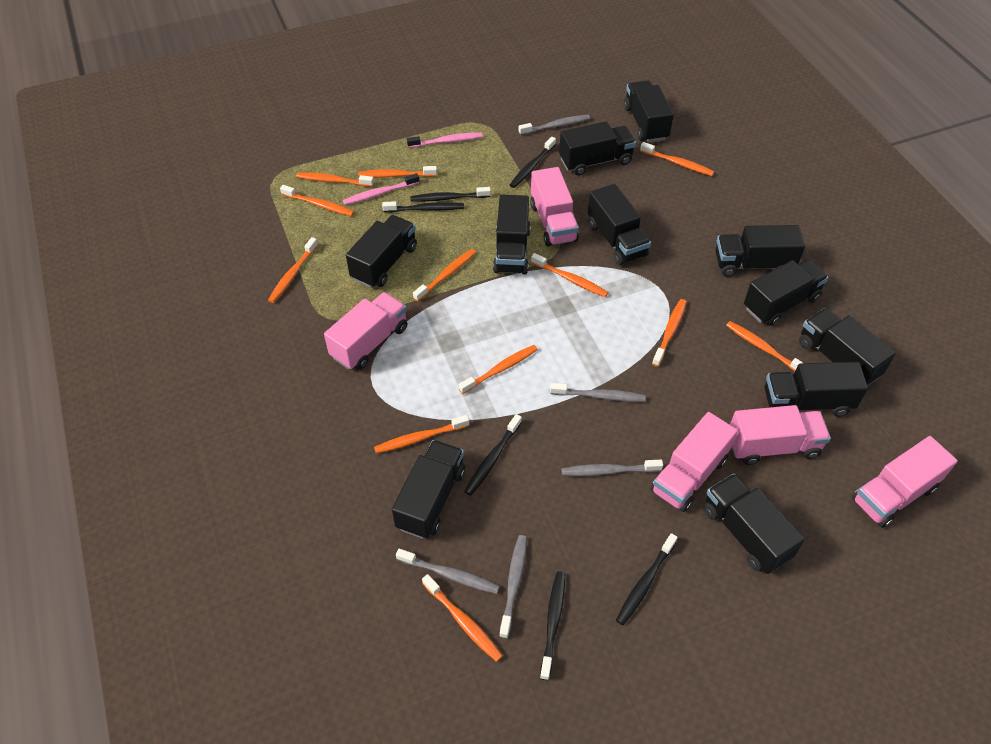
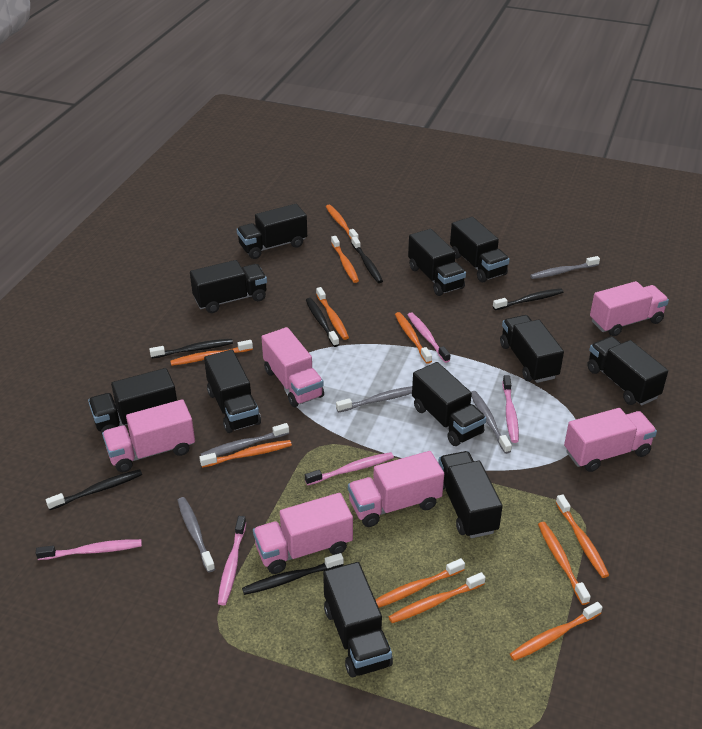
orange toothbrush: 12 -> 11
pink toothbrush: 2 -> 5
pink truck: 5 -> 6

